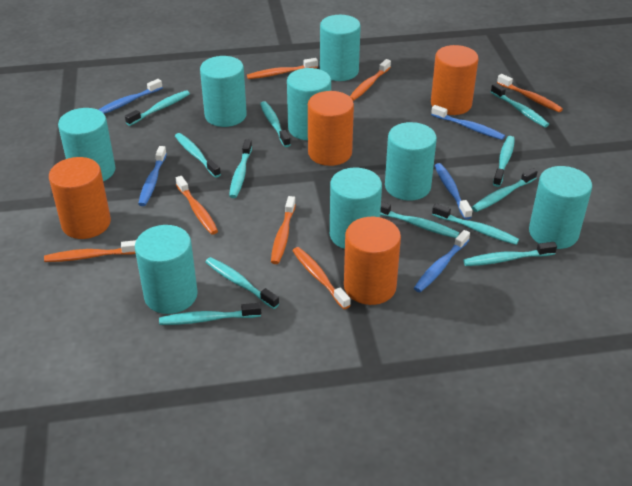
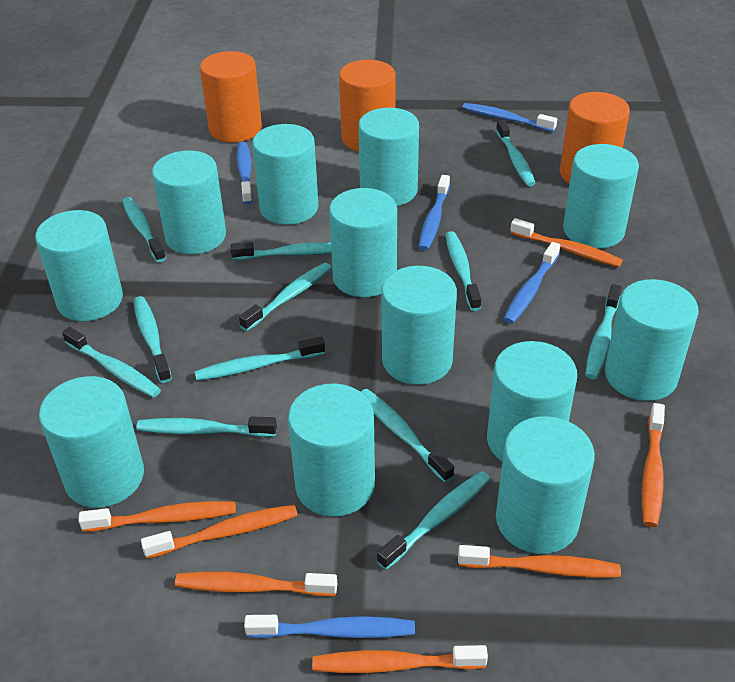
orange cylinder: 4 -> 3
turquoise cylinder: 8 -> 12

